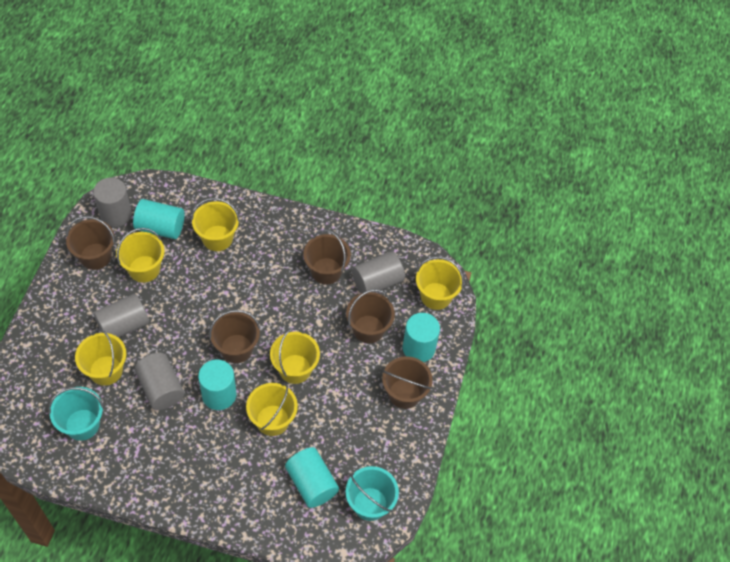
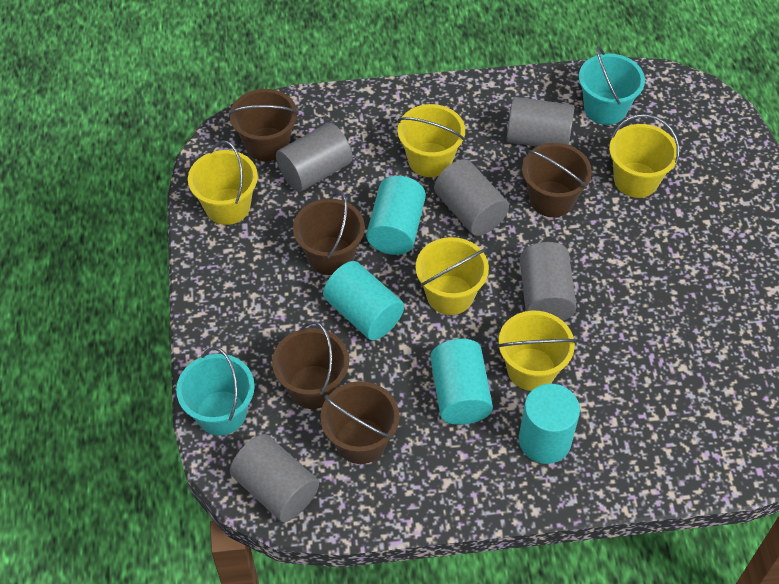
grey cylinder: 4 -> 5
yellow bucket: 6 -> 5

